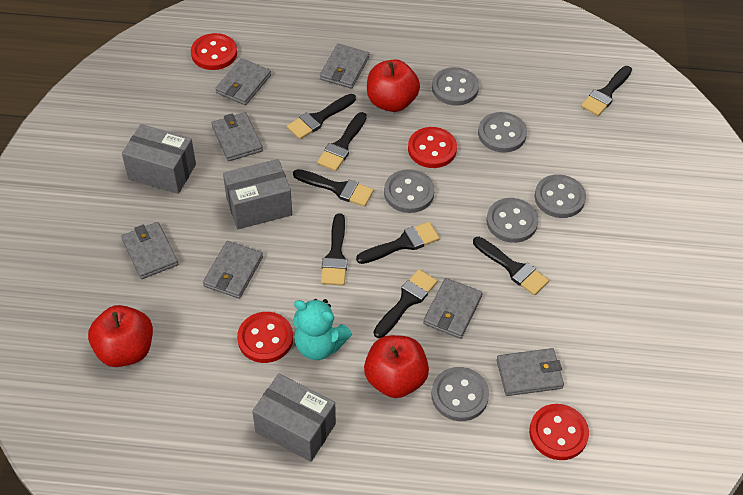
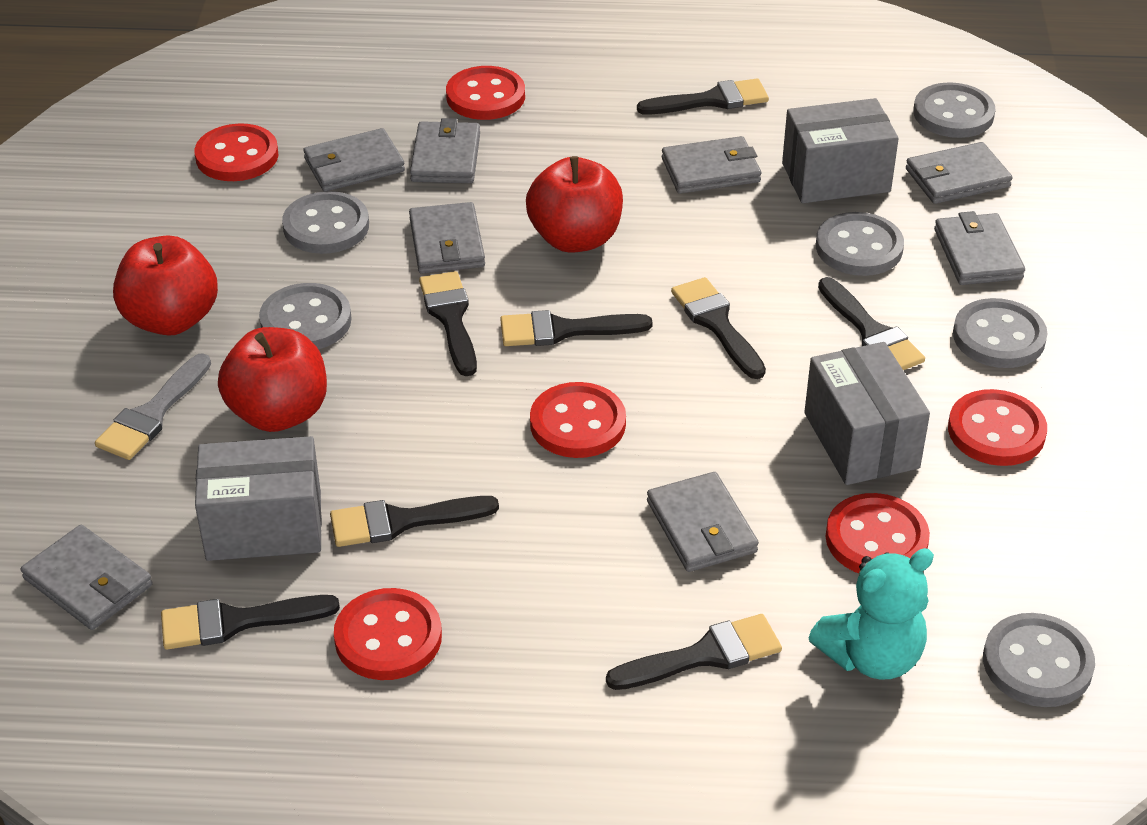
grey brush: 0 -> 1
grey wallet: 7 -> 8
red button: 4 -> 6

